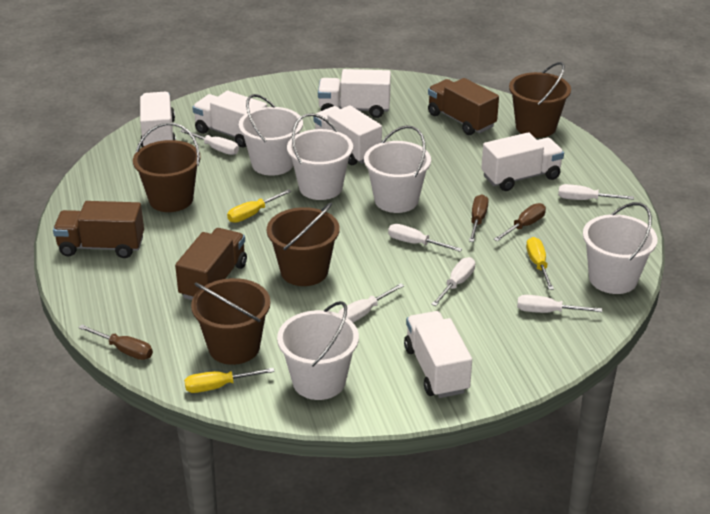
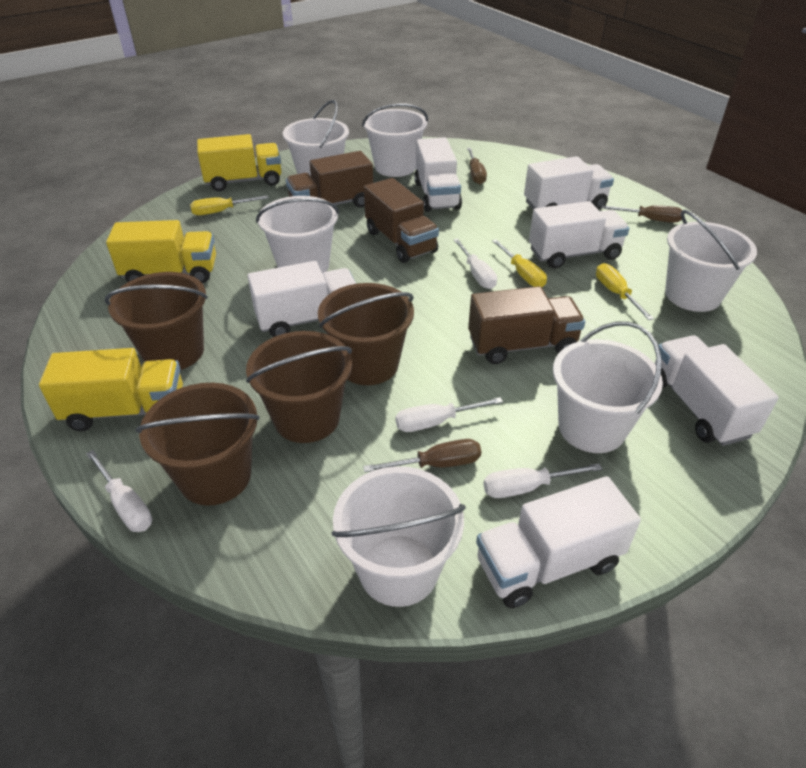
white bucket: 5 -> 6
white screwdriver: 6 -> 4
yellow truck: 0 -> 3

